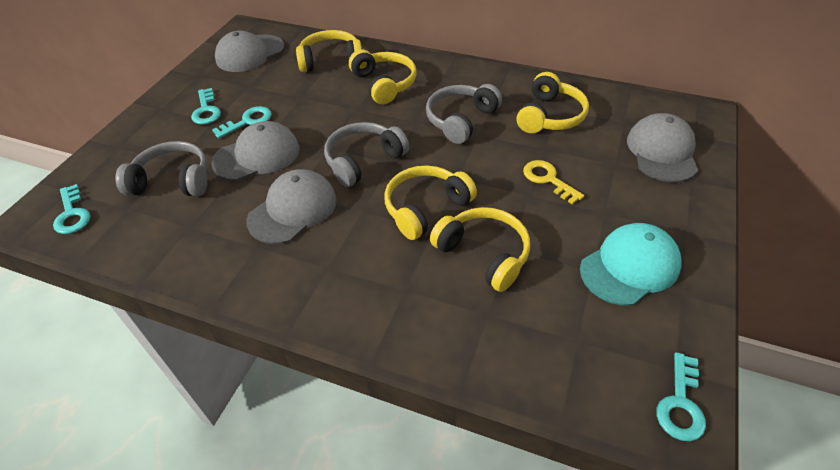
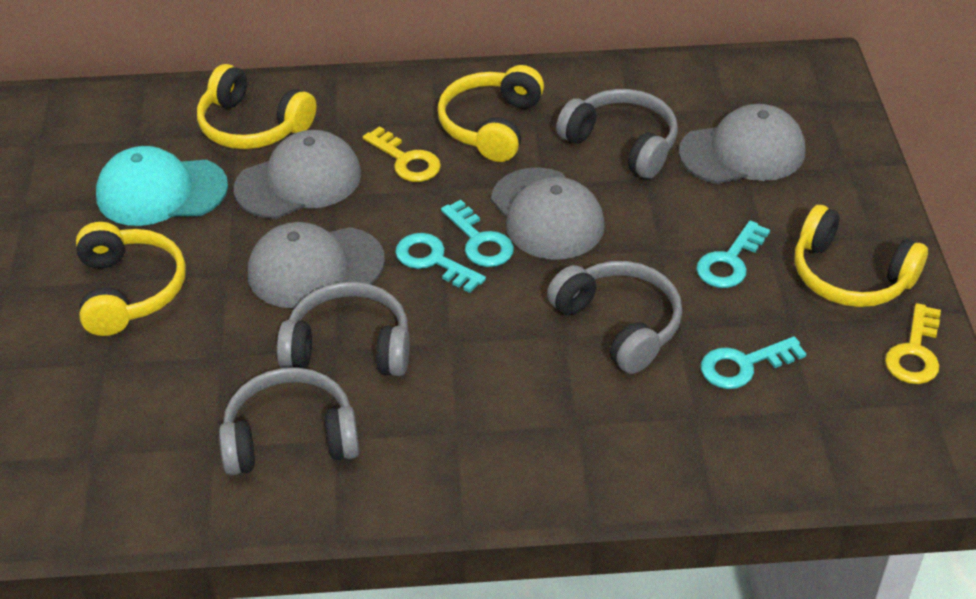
grey headphones: 3 -> 4
yellow headphones: 5 -> 4
yellow key: 1 -> 2

